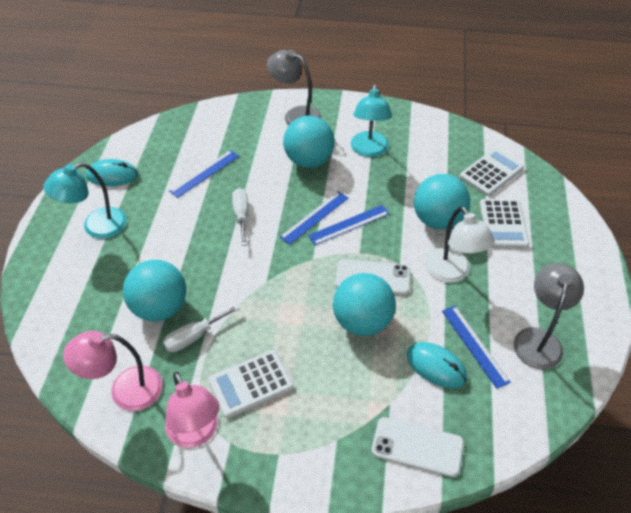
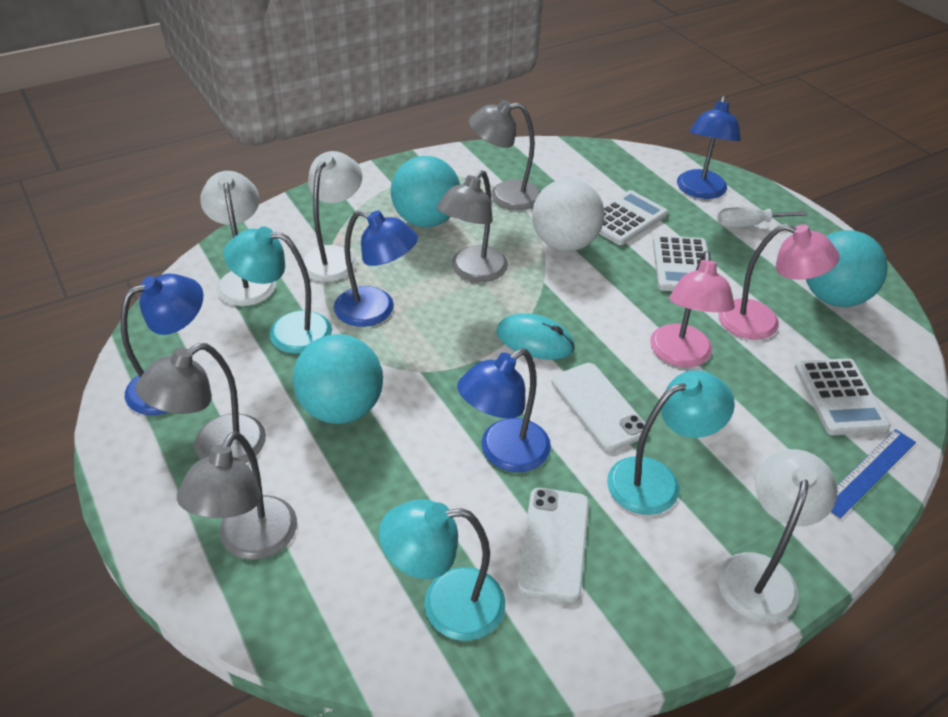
blue lamp: 0 -> 4
blue ruler: 4 -> 1
grey lamp: 2 -> 4
turquoise ball: 4 -> 3
turquoise lamp: 2 -> 3
turquoise mouse: 2 -> 1
white ball: 0 -> 1
white lamp: 1 -> 3
white screwdriver: 2 -> 1

